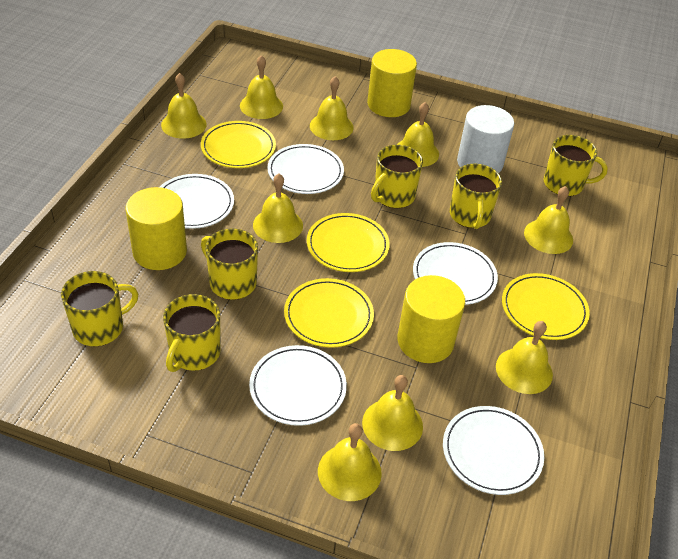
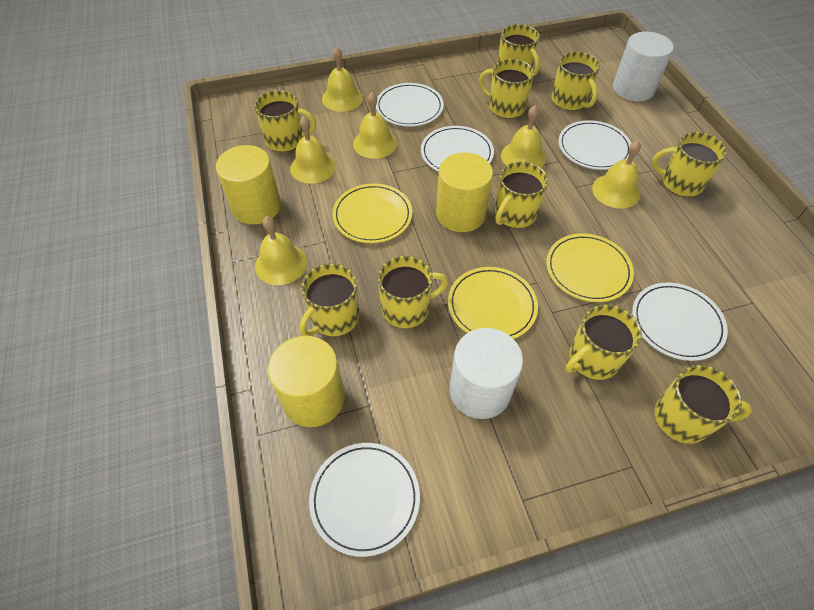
white cylinder: 1 -> 2
yellow bell: 9 -> 6
yellow mug: 6 -> 10
yellow plate: 4 -> 3

